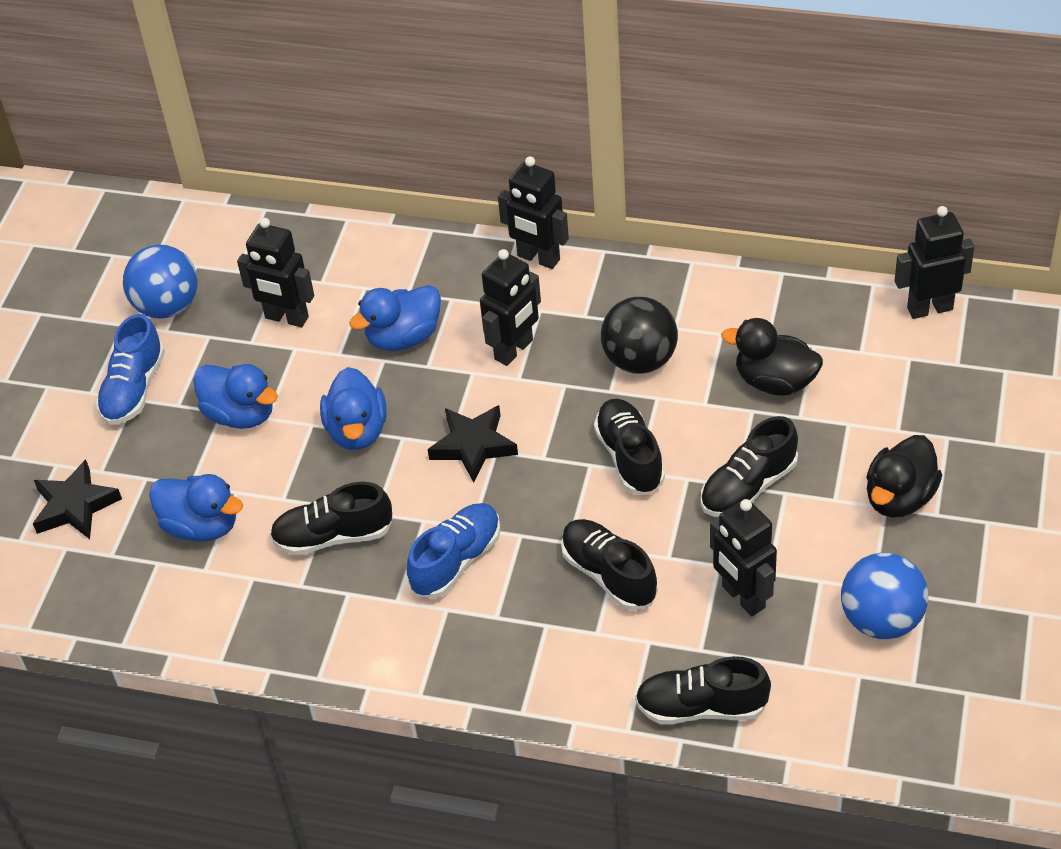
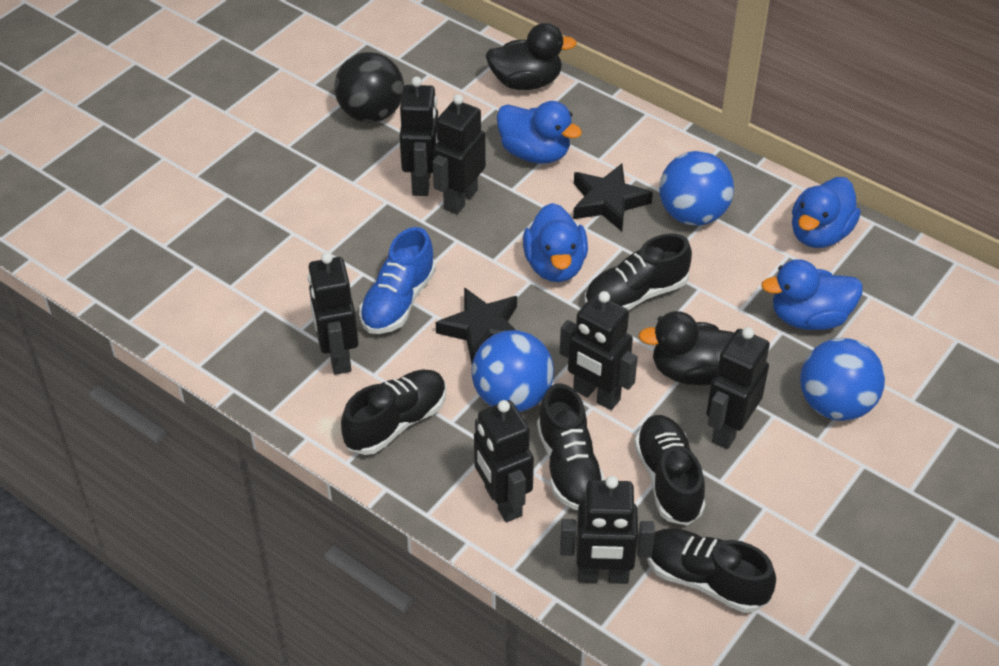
black robot: 5 -> 7
blue ball: 2 -> 3
blue shoe: 2 -> 1

